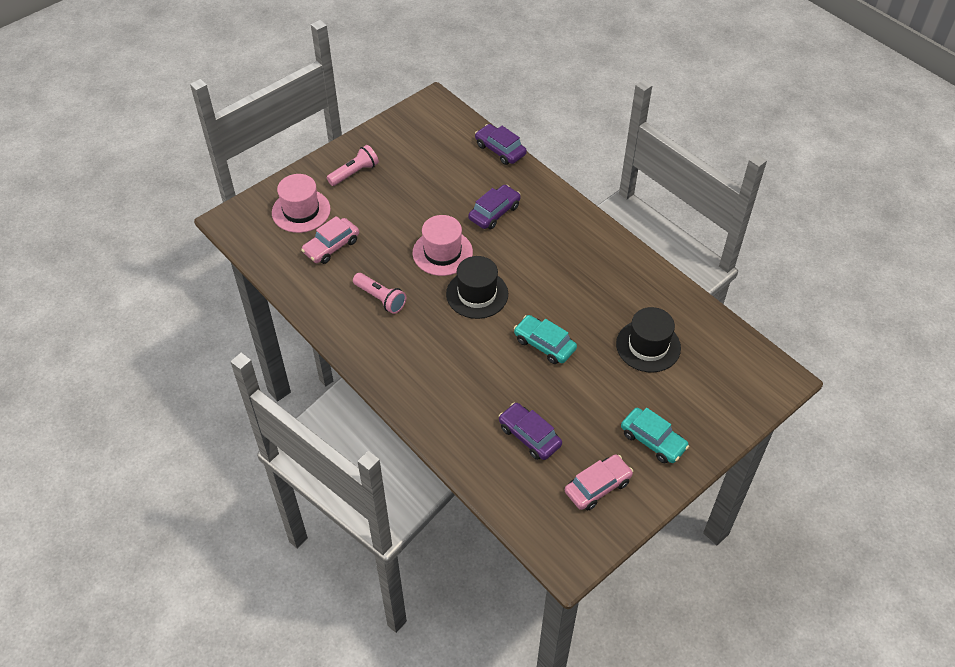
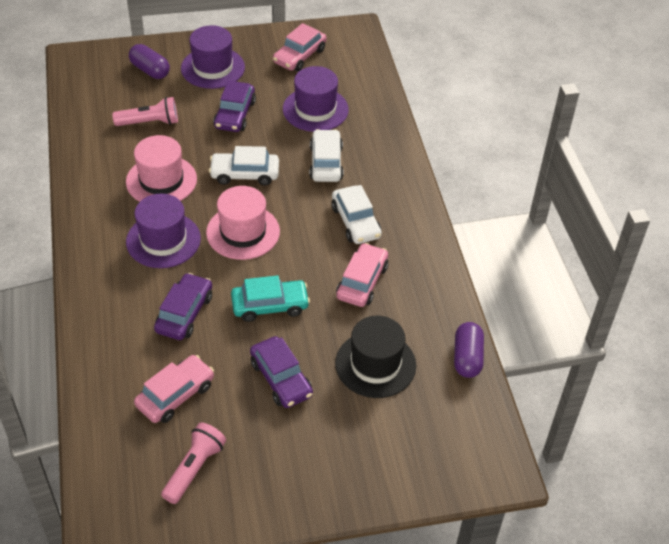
black hat: 2 -> 1
pink car: 2 -> 3
purple capsule: 0 -> 2
purple hat: 0 -> 3
turquoise car: 2 -> 1
white car: 0 -> 3

